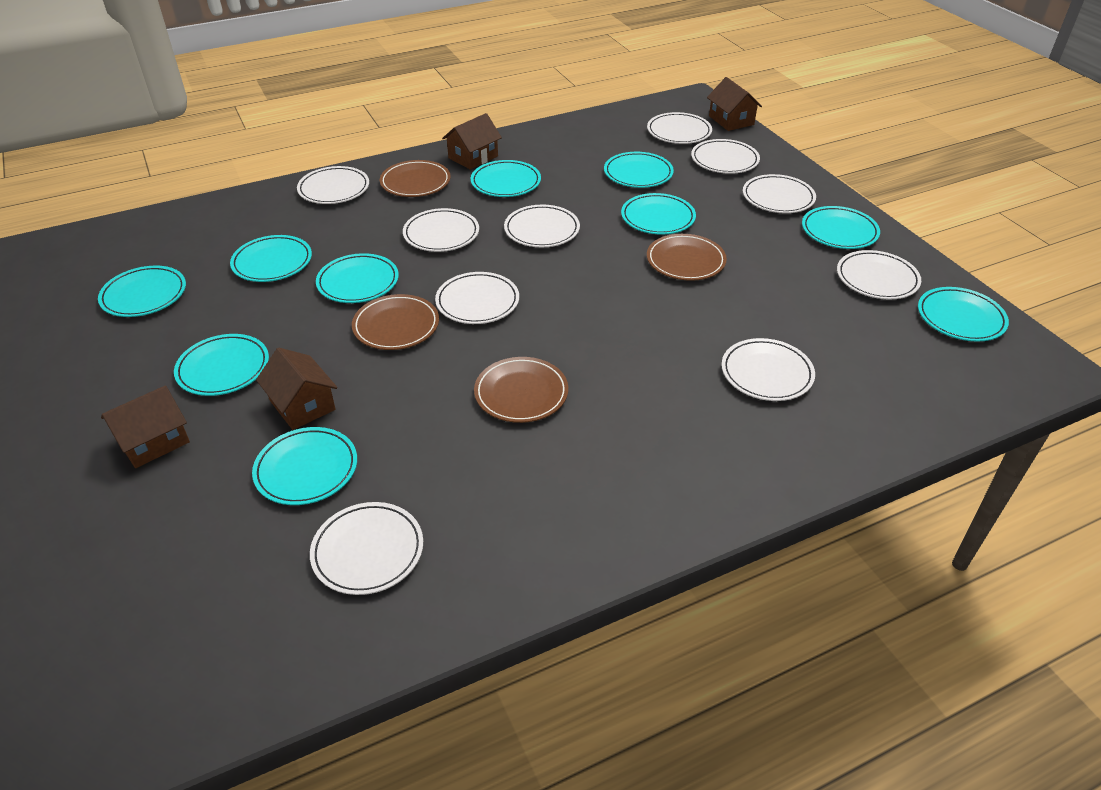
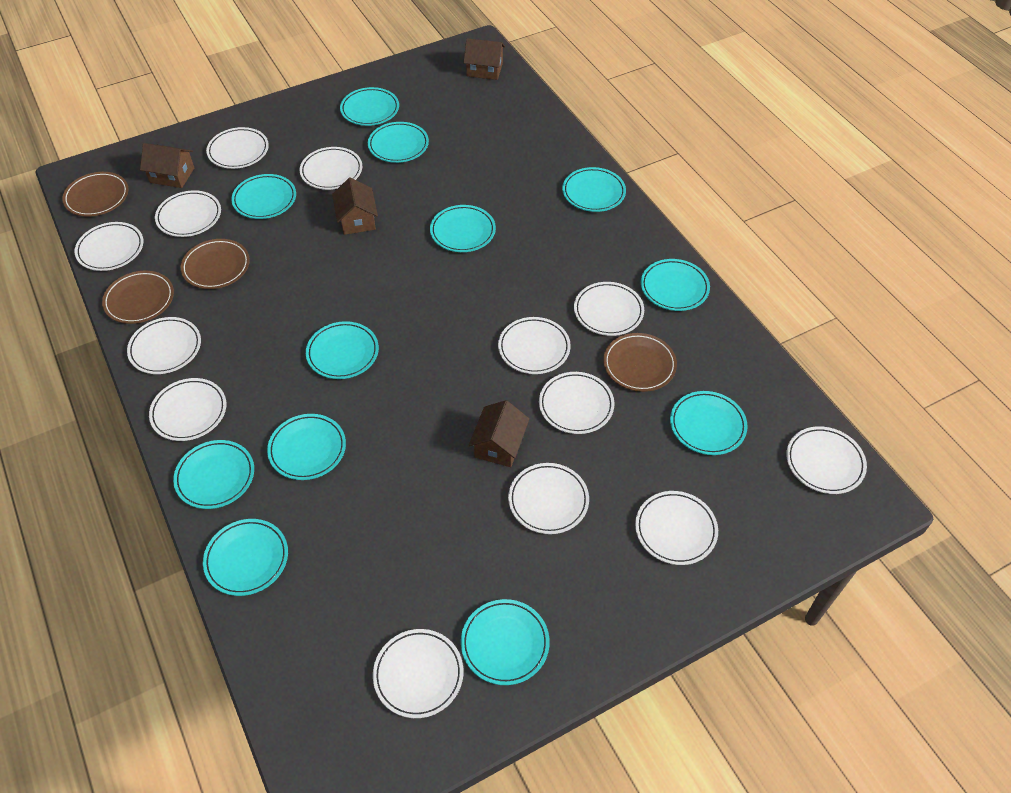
turquoise plate: 10 -> 12
white plate: 10 -> 13

